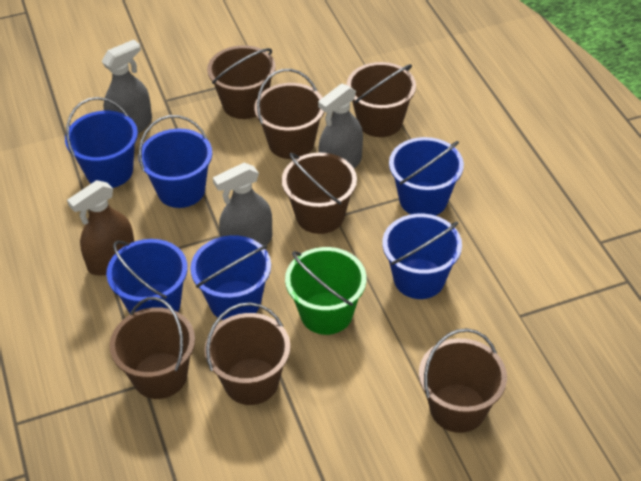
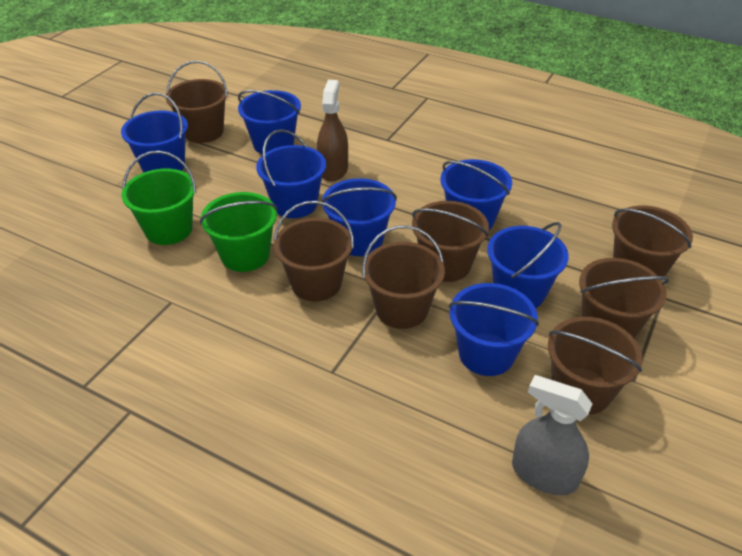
blue bucket: 6 -> 7
green bucket: 1 -> 2
grey spray bottle: 3 -> 1

